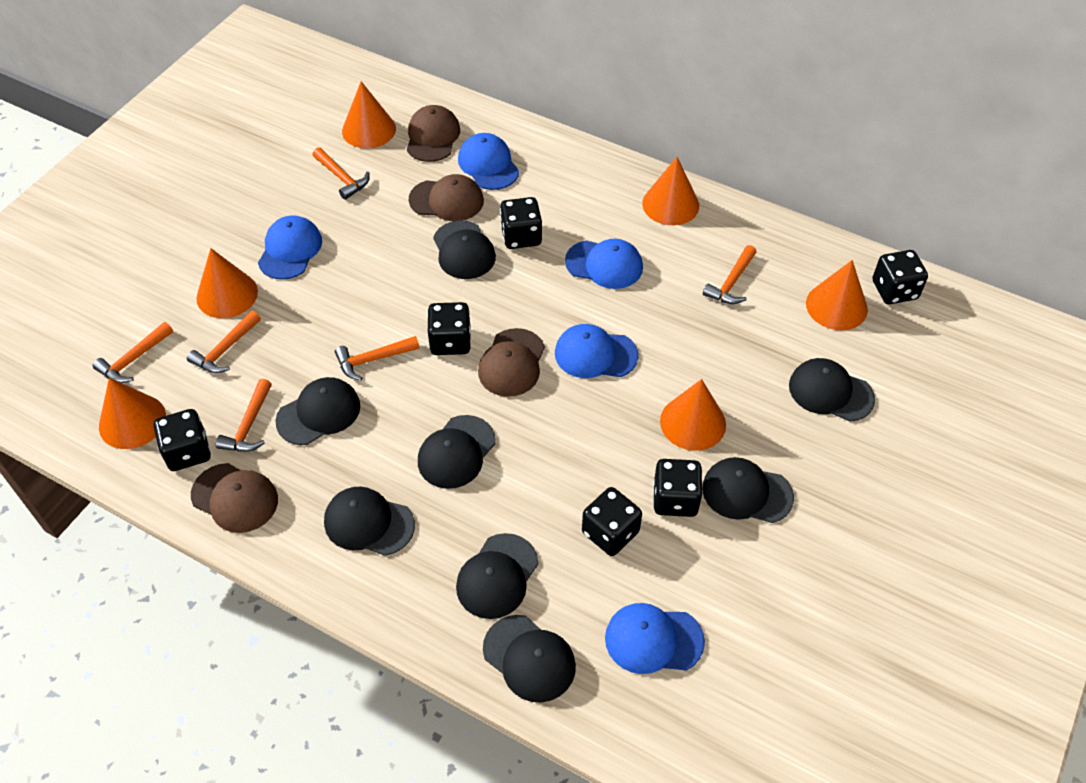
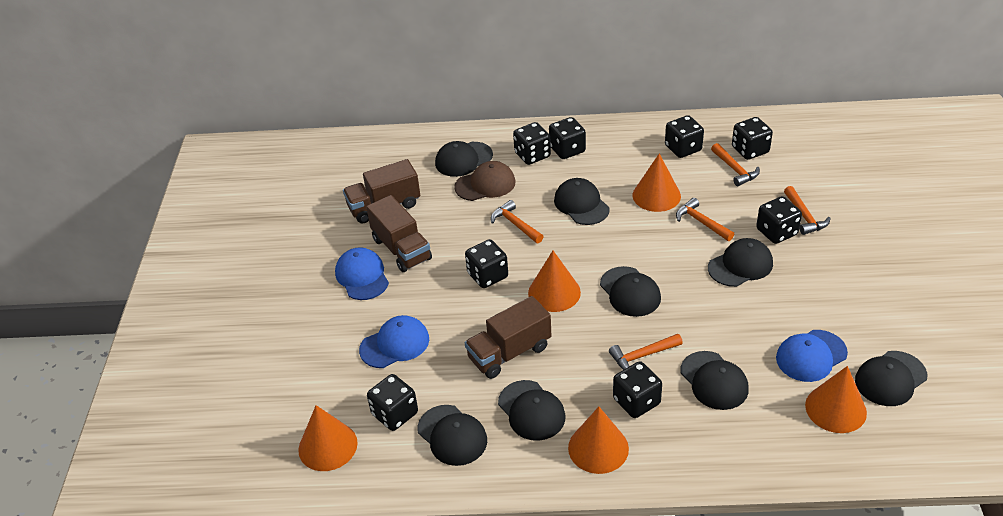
black dice: 6 -> 8
blue cap: 5 -> 3
brown cap: 4 -> 1
brown truck: 0 -> 3
orange cone: 6 -> 5
orange hammer: 6 -> 5

